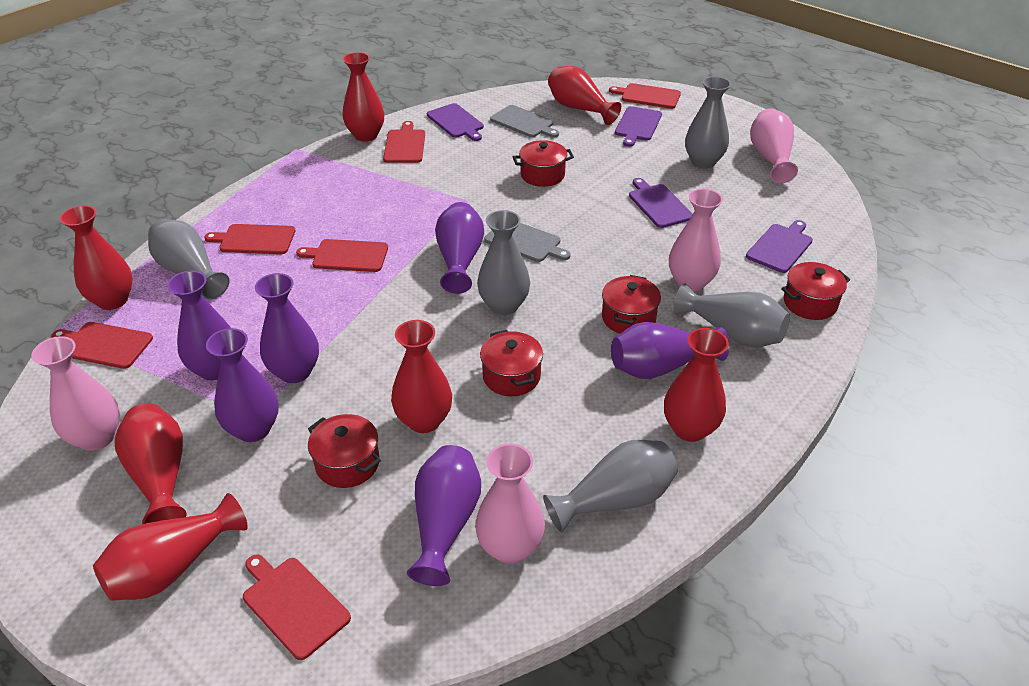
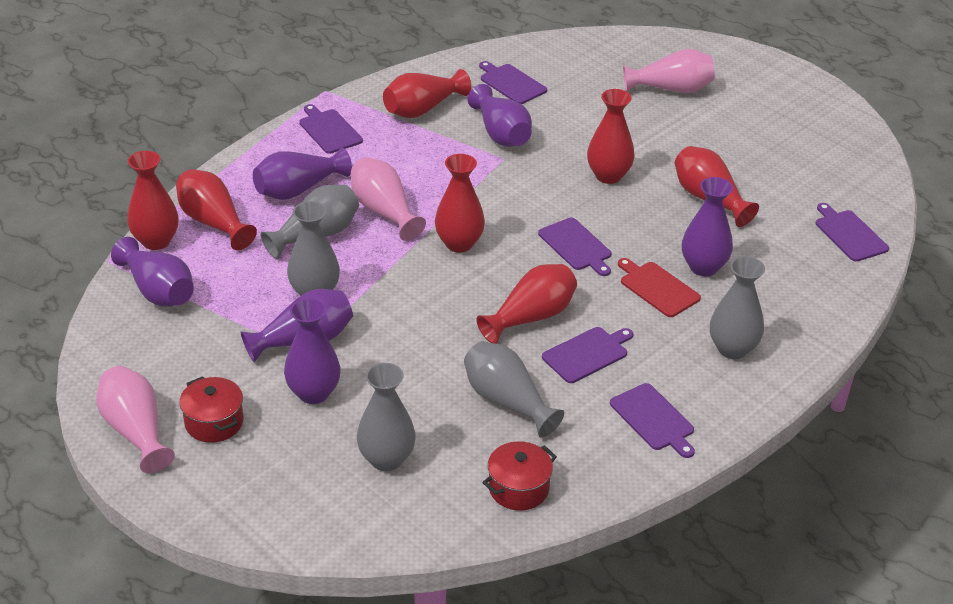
grey cutting board: 2 -> 0
pink vase: 4 -> 3
purple cutting board: 4 -> 6
red cutting board: 6 -> 1
red pot: 5 -> 2

